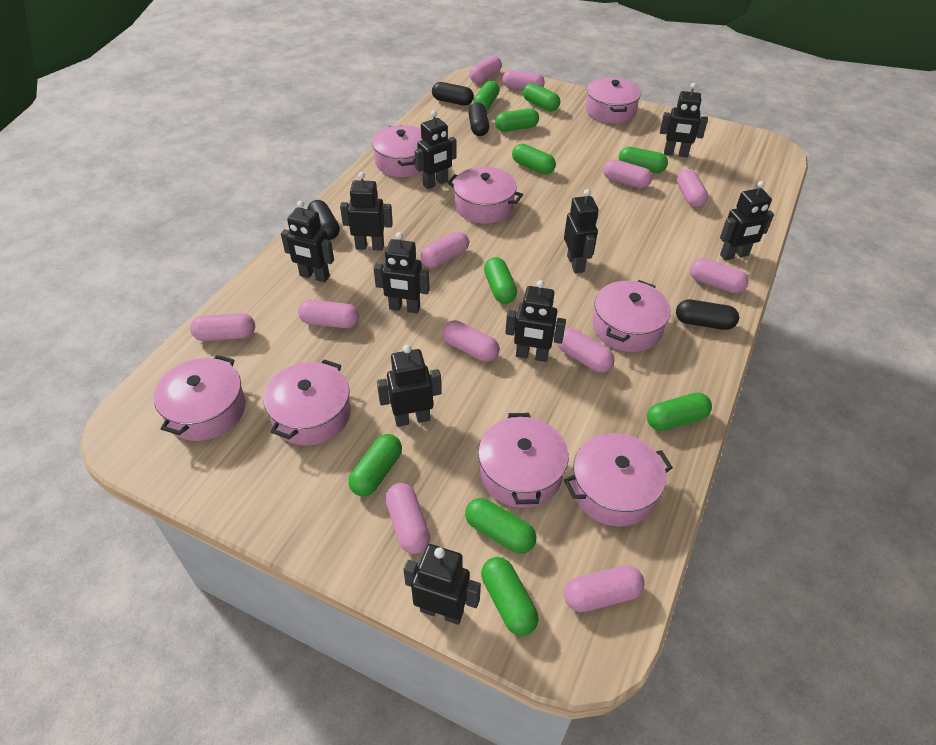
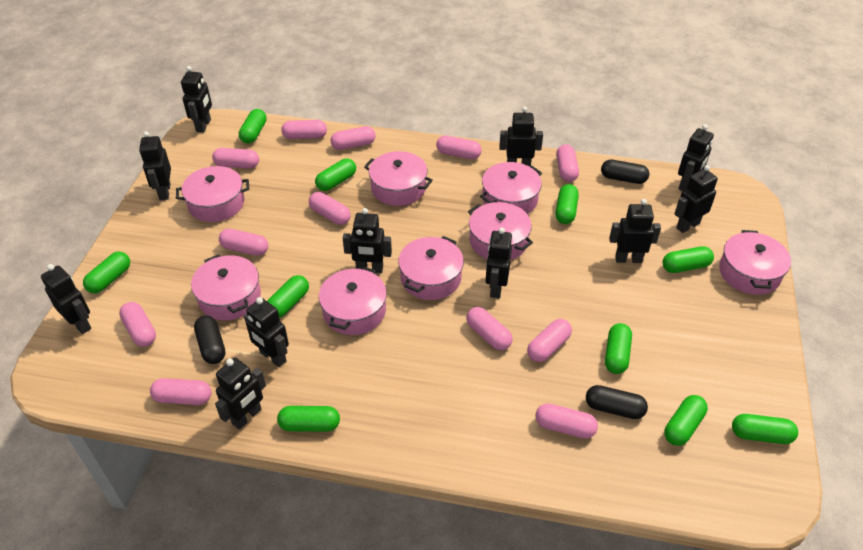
black capsule: 4 -> 3
black robot: 10 -> 11

